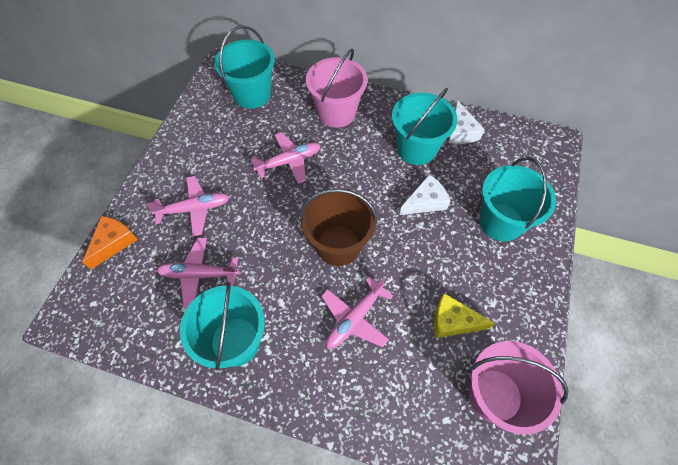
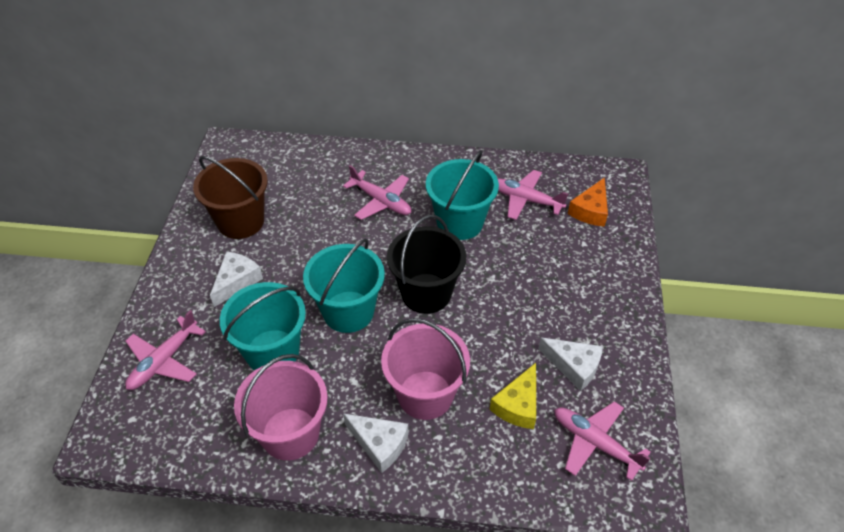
black bucket: 0 -> 1
turquoise bucket: 4 -> 3
white cheese: 2 -> 3

